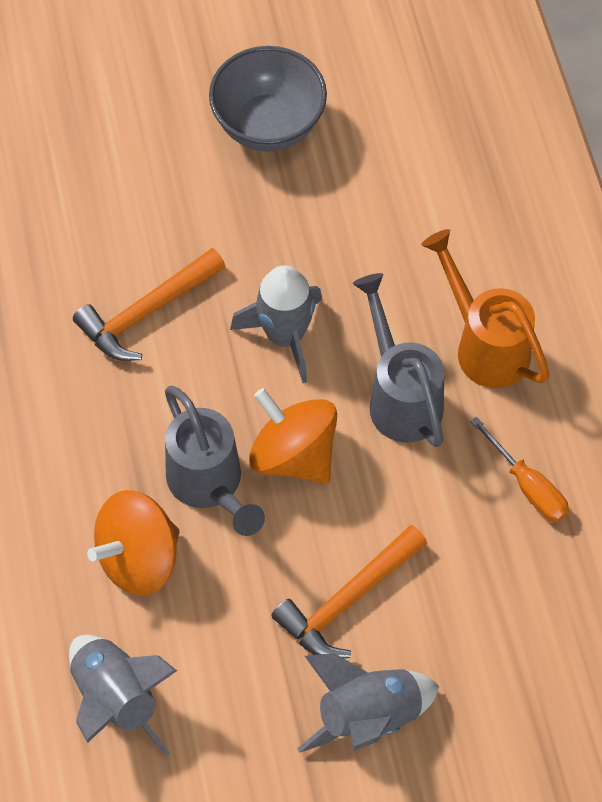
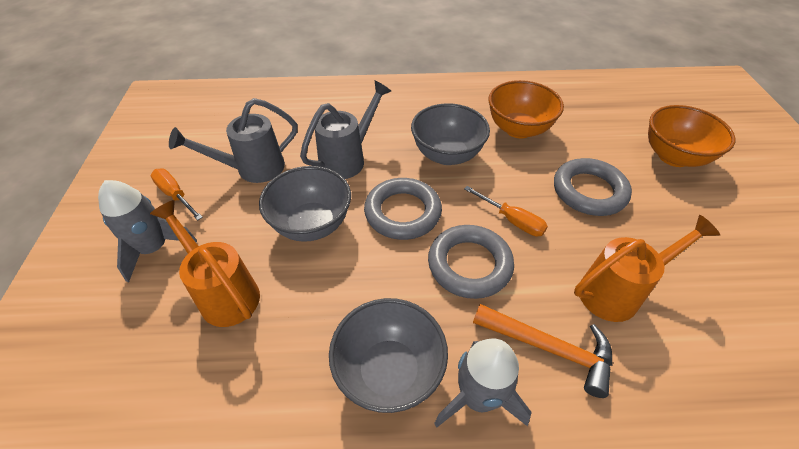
grey bowl: 1 -> 3
grey ring: 0 -> 3
grey rocket: 3 -> 2
orange bowl: 0 -> 2
orange hammer: 2 -> 1
orange screwdriver: 1 -> 2
orange spinning top: 2 -> 0
orange watering can: 1 -> 2

